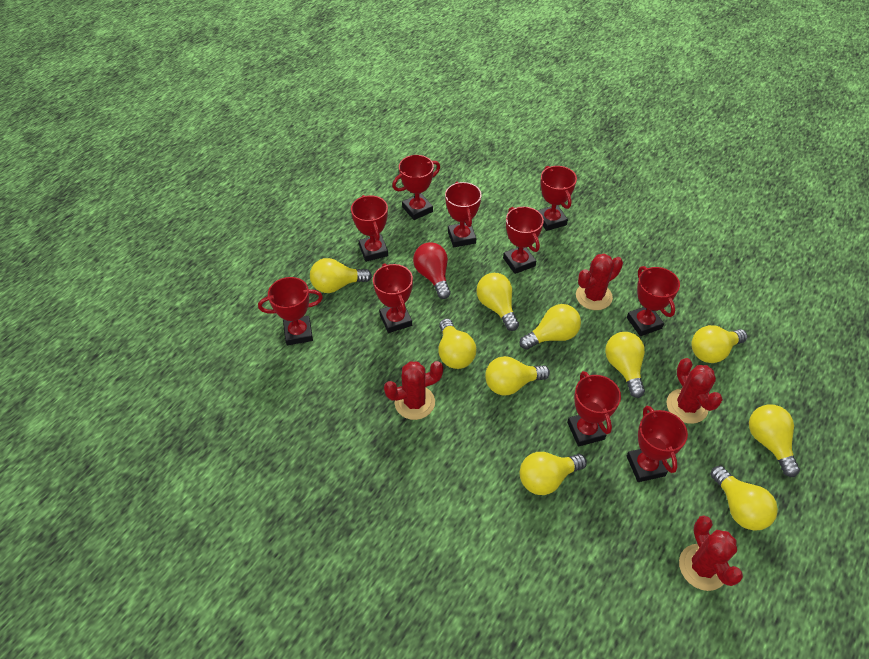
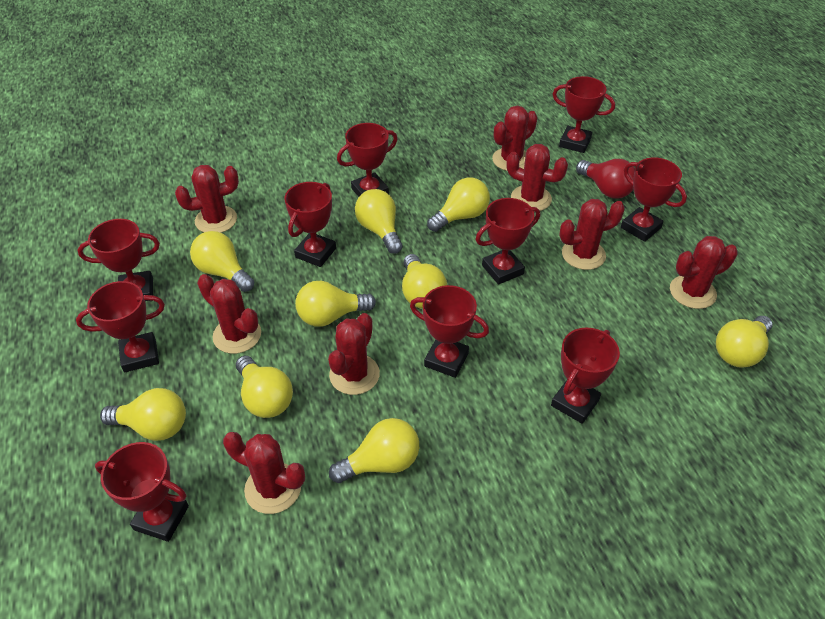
red cactus: 4 -> 8
yellow light bulb: 10 -> 9

